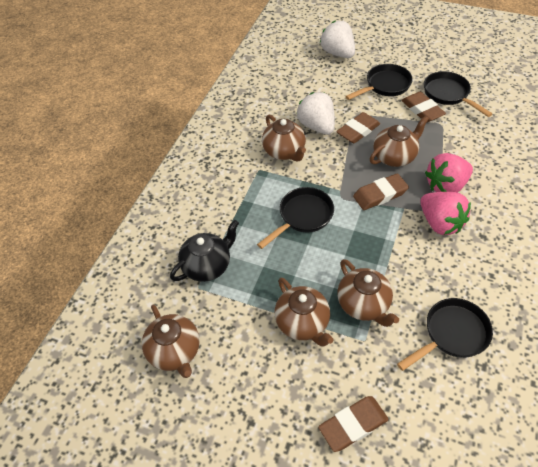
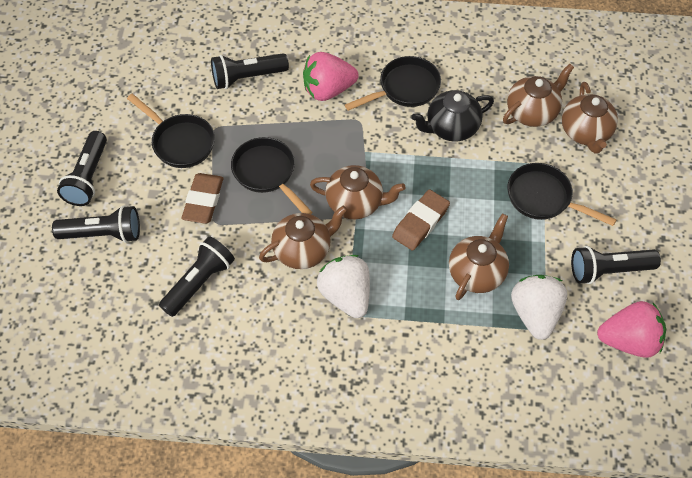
black flashlight: 0 -> 5
brown eraser: 4 -> 2

